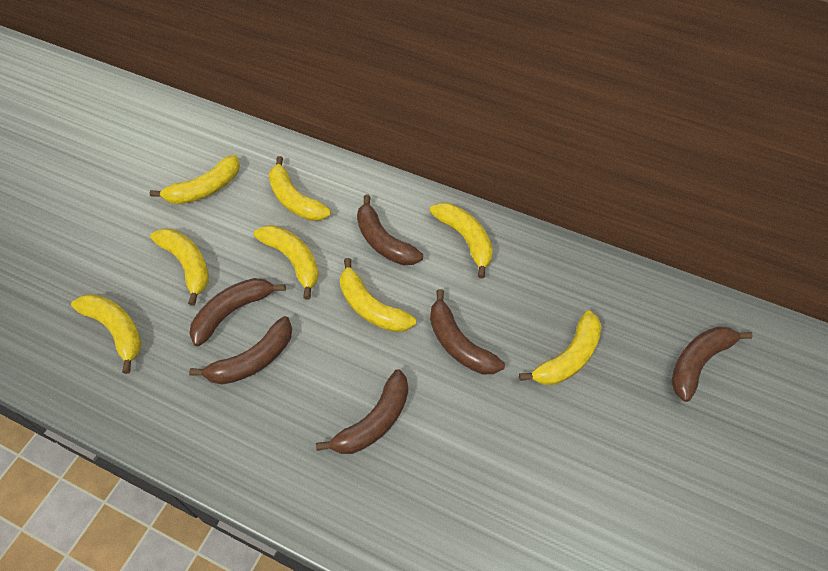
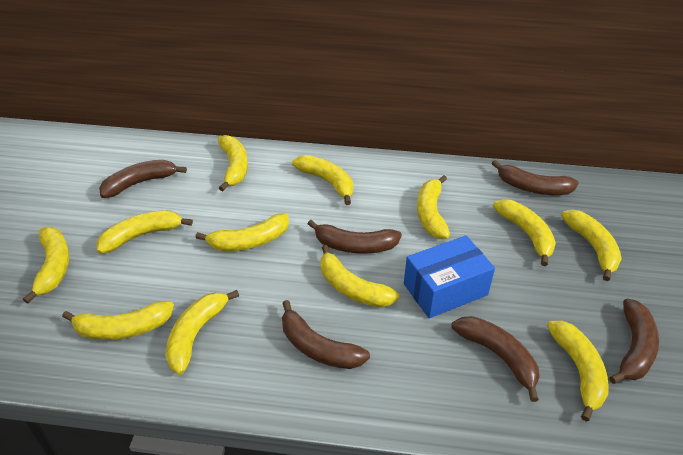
blue box: 0 -> 1
yellow banana: 8 -> 12

